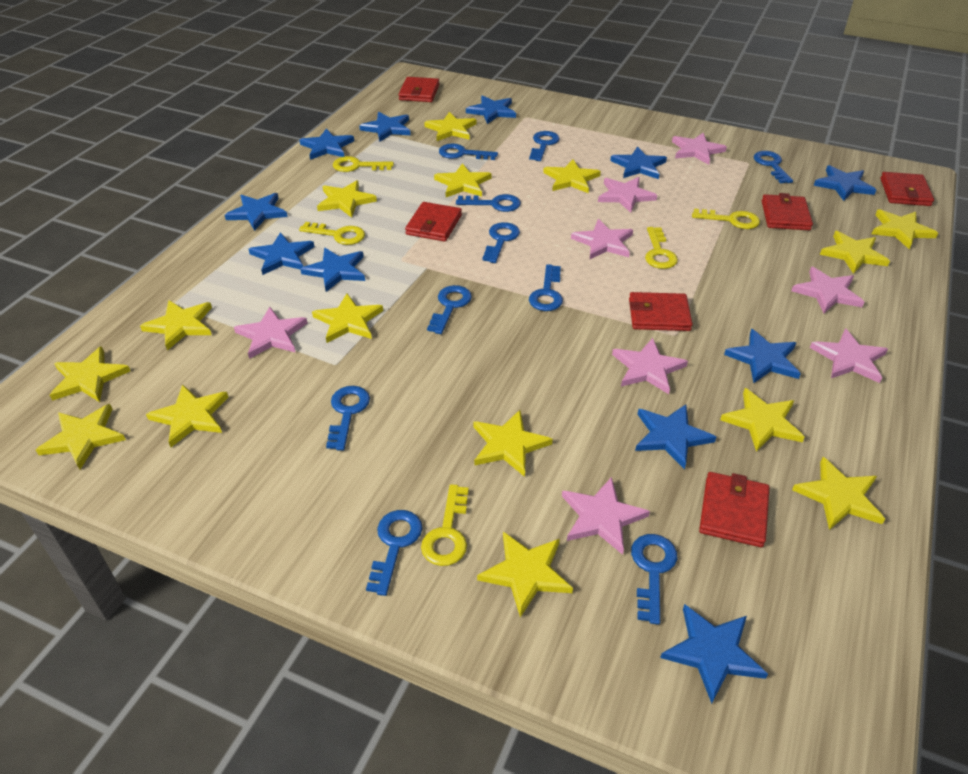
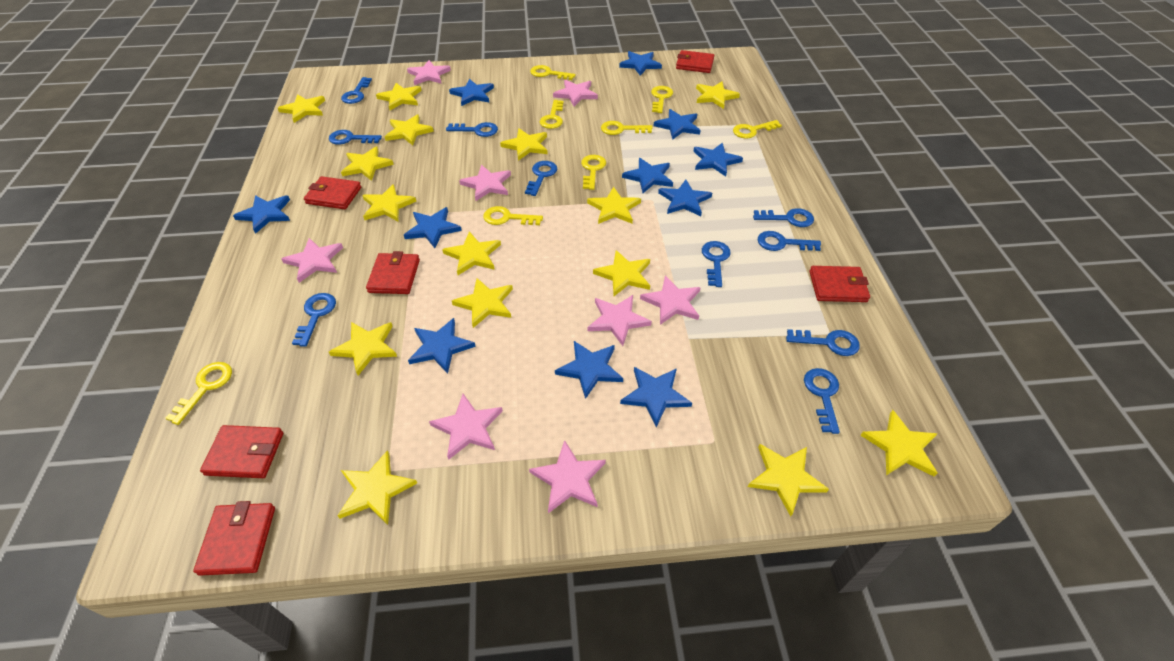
yellow key: 5 -> 8

